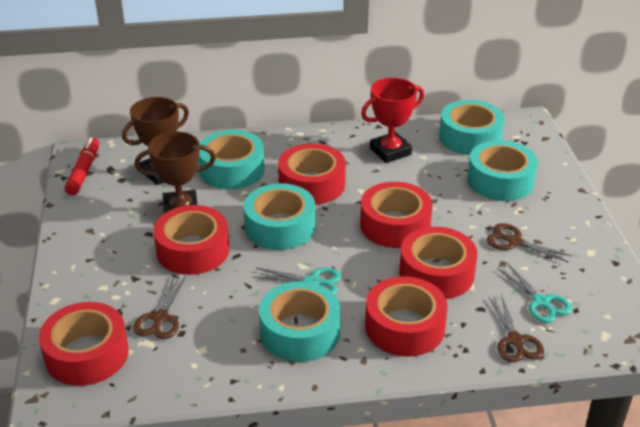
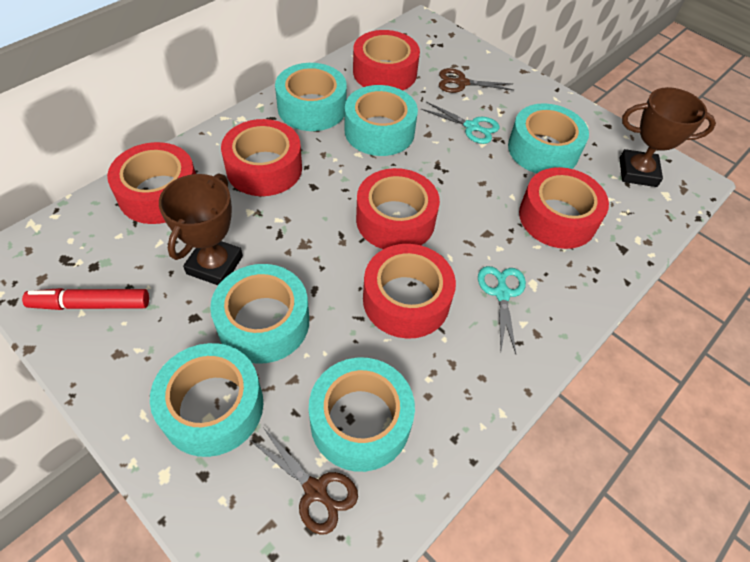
brown scissors: 3 -> 2
red trophy: 1 -> 0
turquoise tape: 5 -> 6

